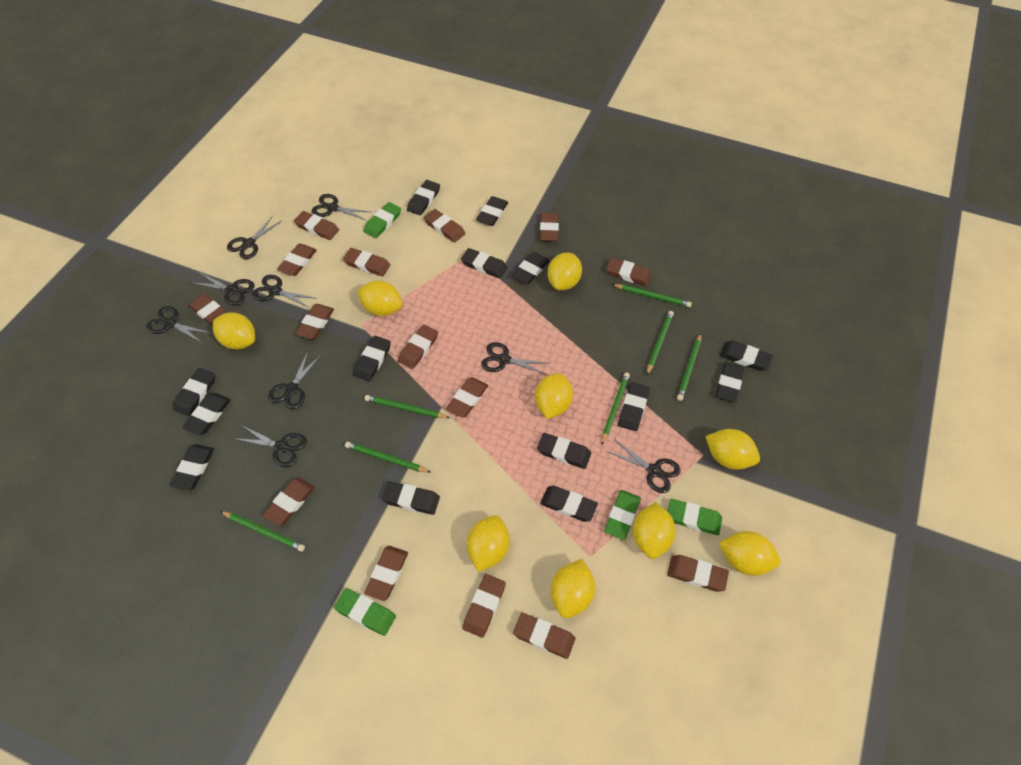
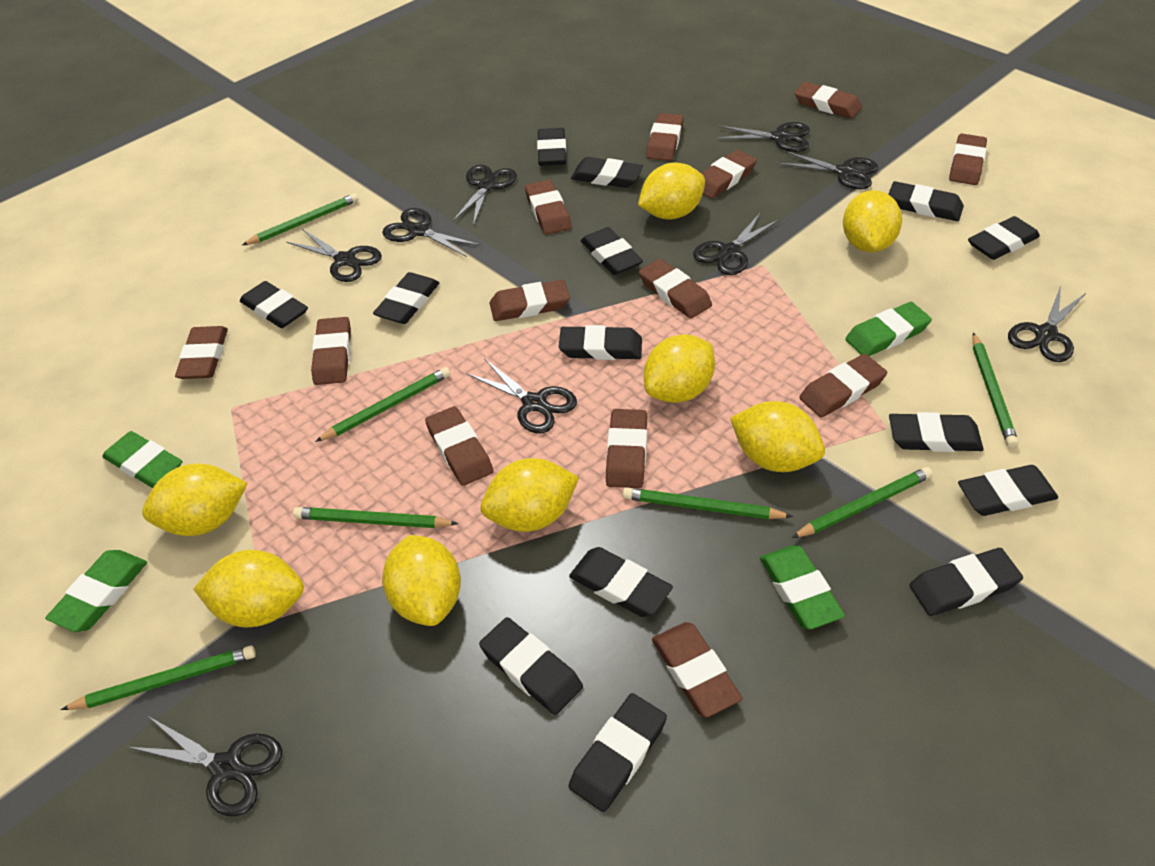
brown eraser: 15 -> 13
yellow lemon: 9 -> 8

